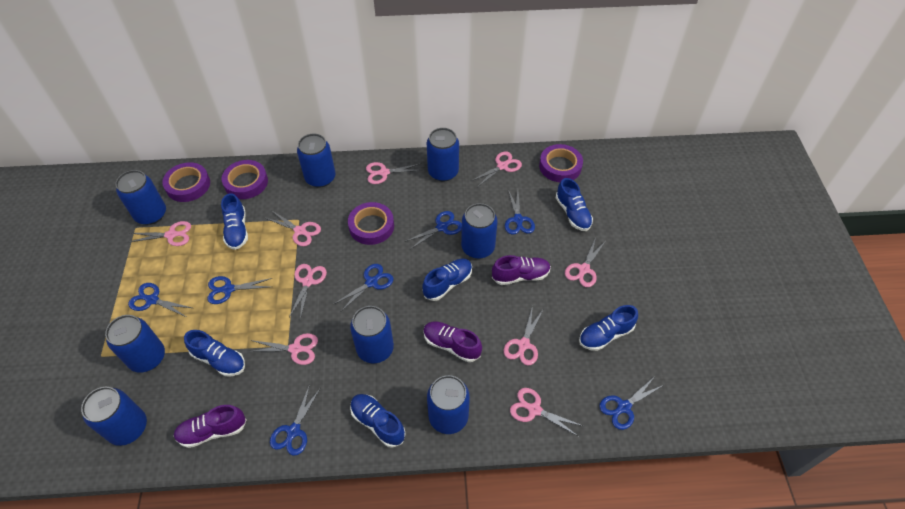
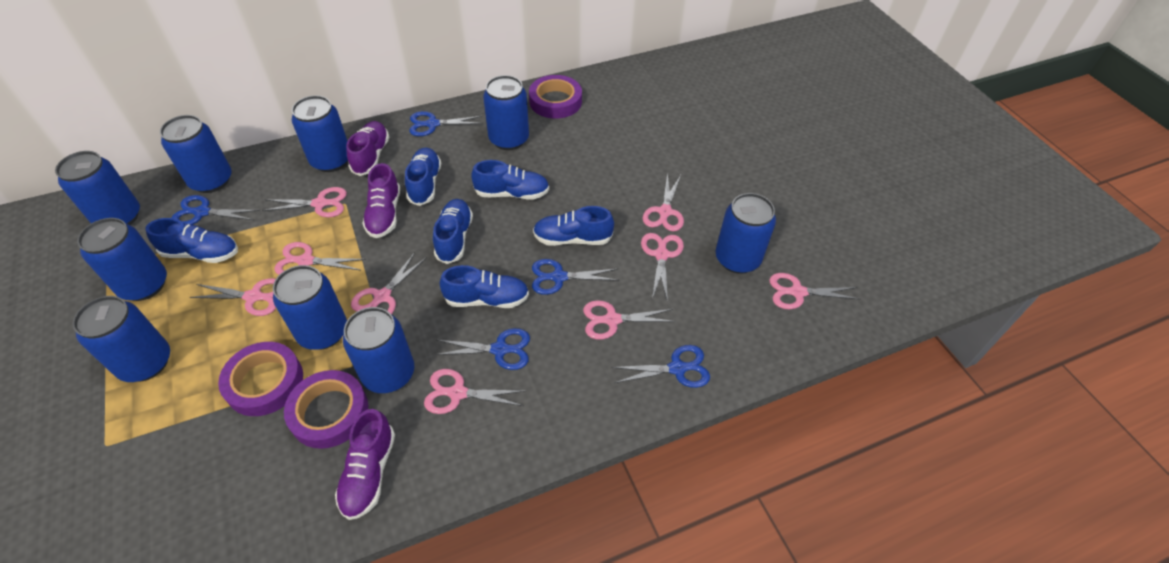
blue can: 8 -> 9
blue scissors: 7 -> 5
purple tape: 4 -> 3

